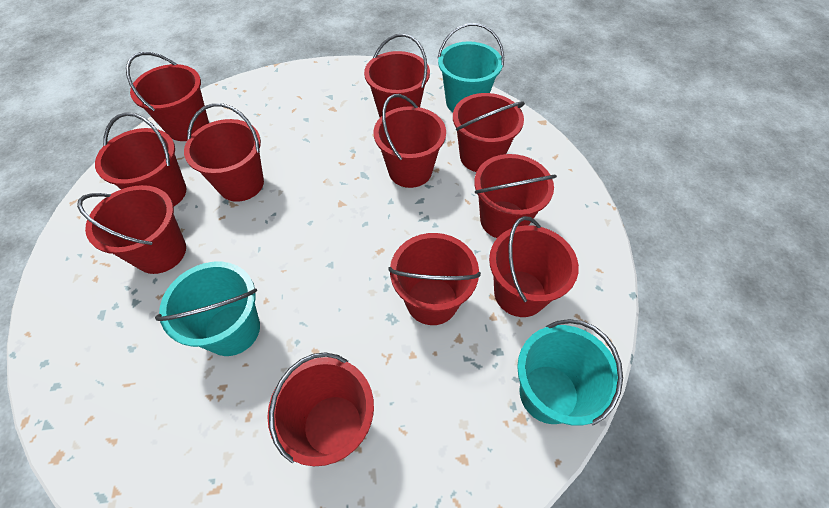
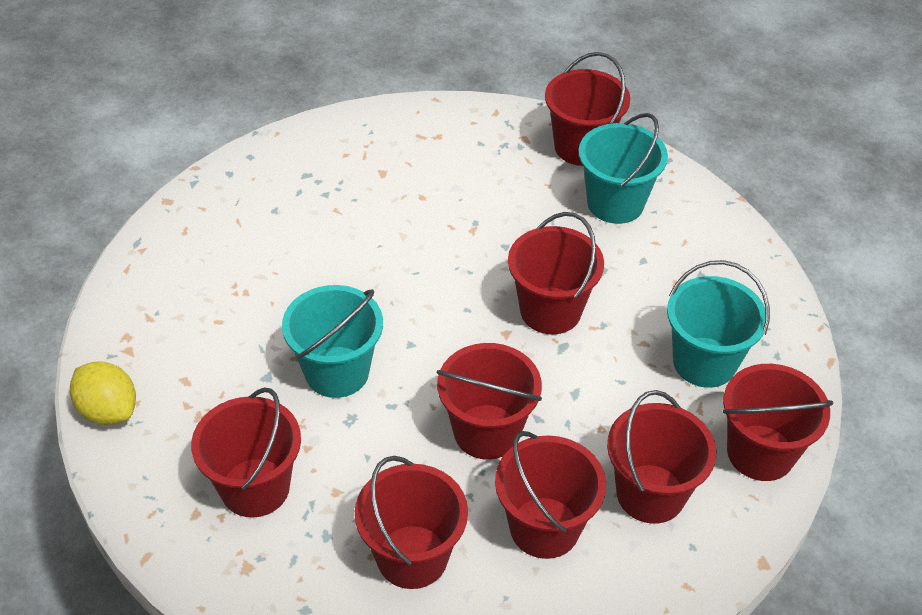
red bucket: 11 -> 8
yellow lemon: 0 -> 1

